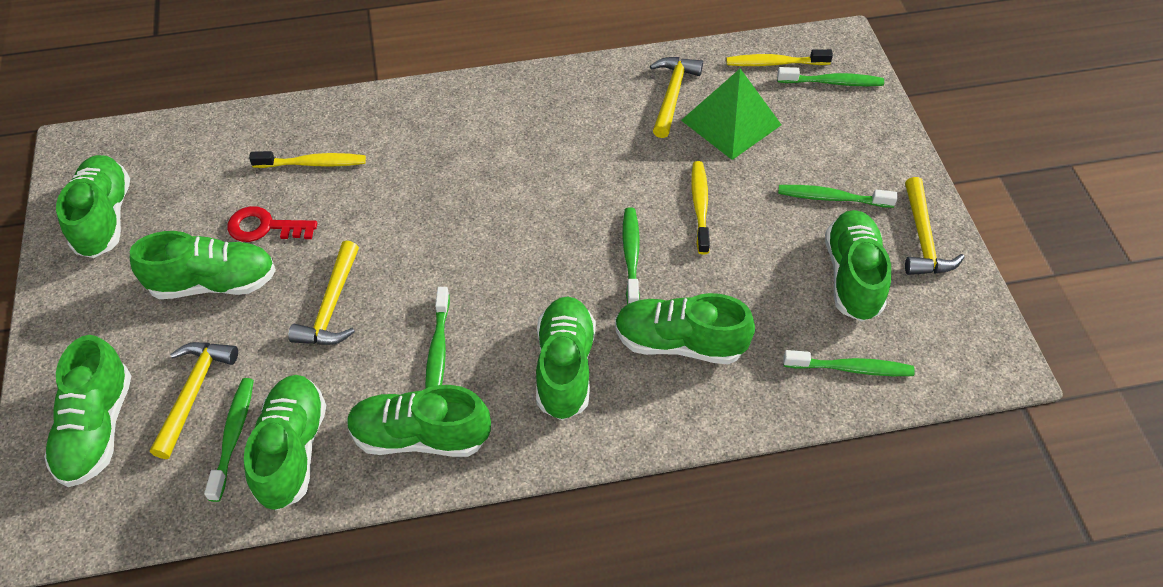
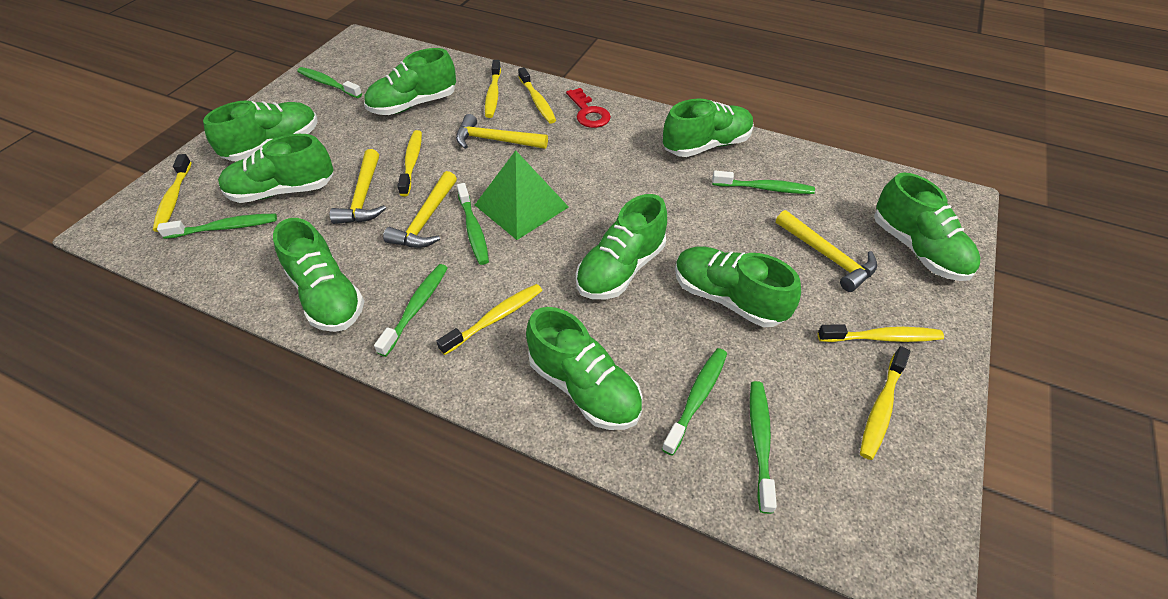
green shoe: 8 -> 9
green toothbrush: 6 -> 7
yellow toothbrush: 3 -> 7

